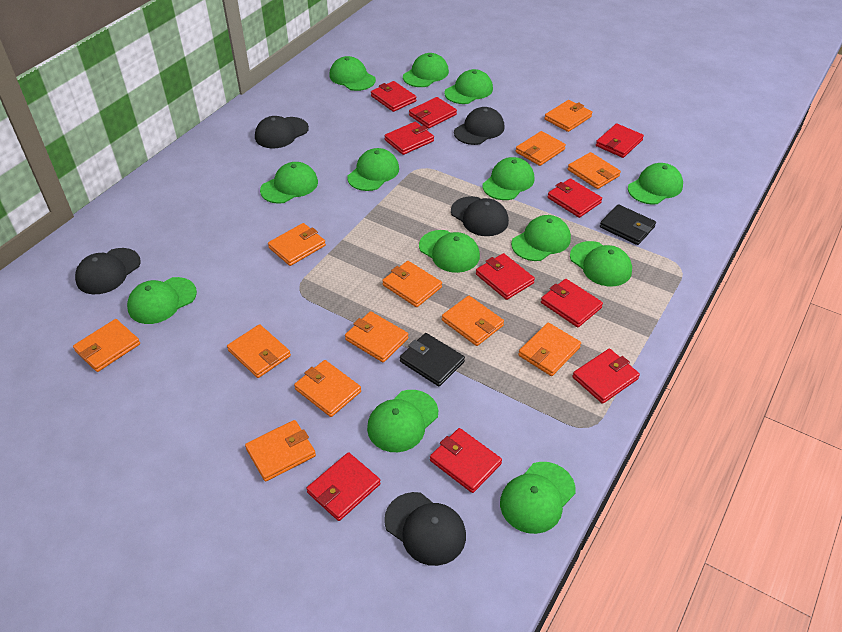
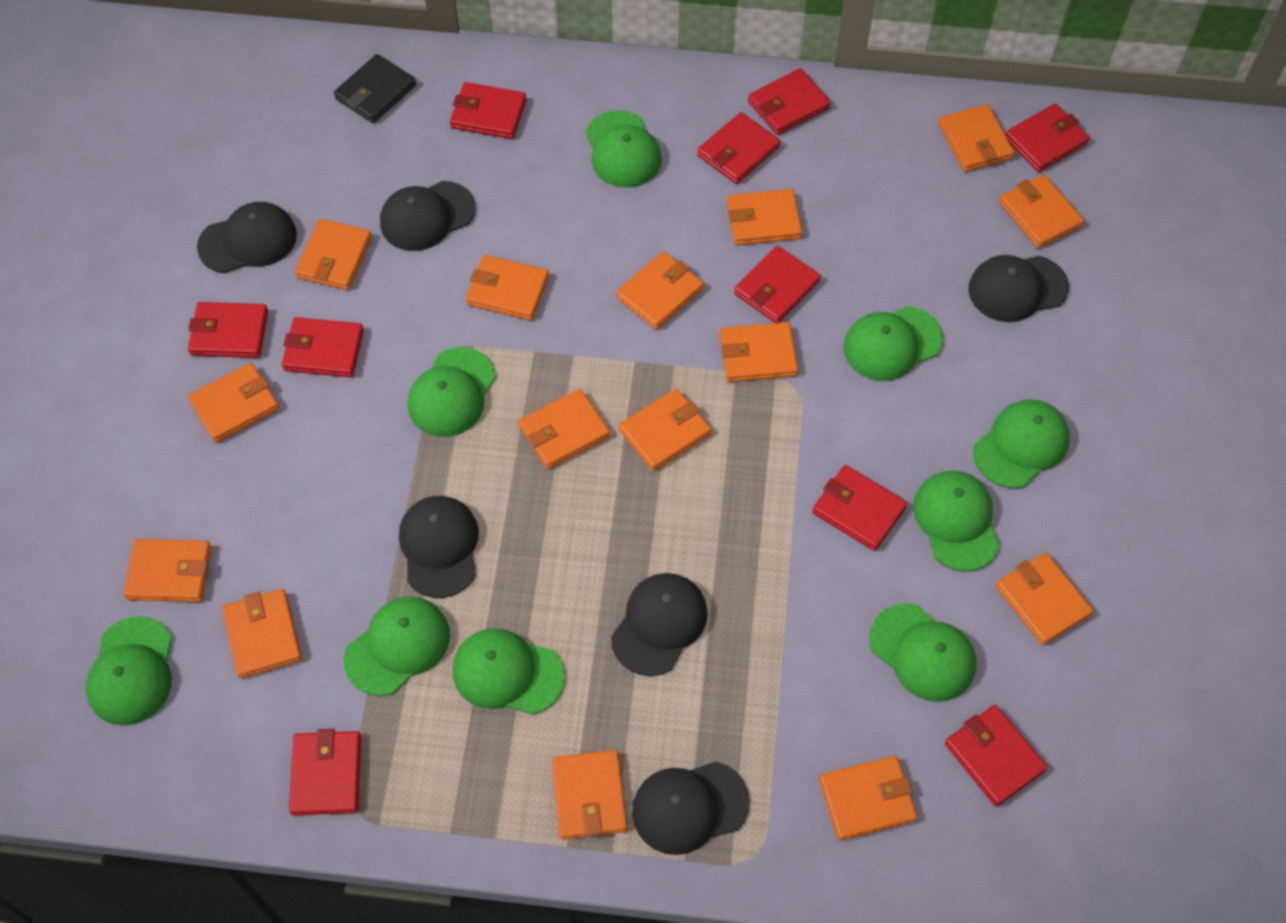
black cap: 5 -> 6
black wallet: 2 -> 1
green cap: 13 -> 9
orange wallet: 12 -> 15

